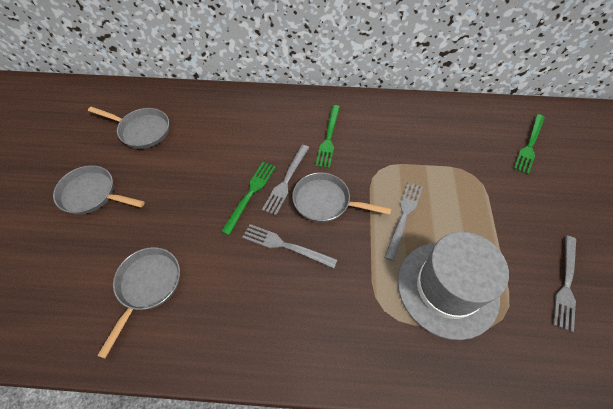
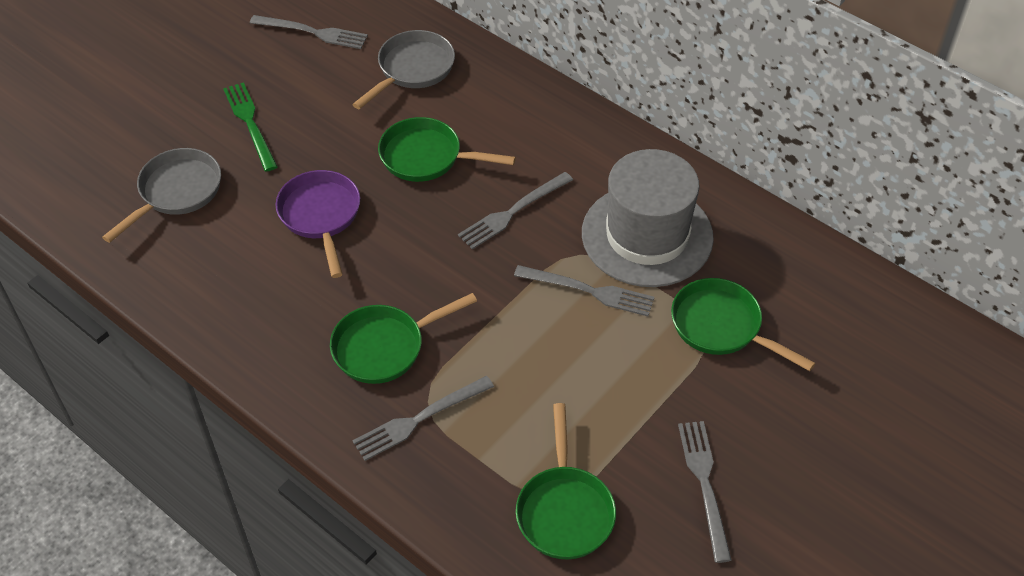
green fork: 3 -> 1
green pan: 0 -> 4
grey fork: 4 -> 5
grey pan: 4 -> 2
purple pan: 0 -> 1

